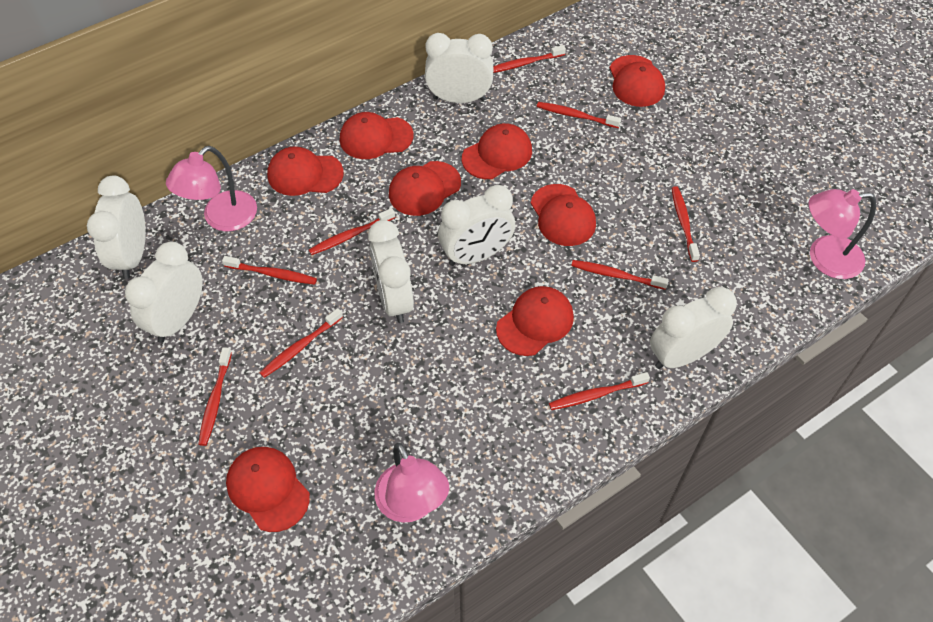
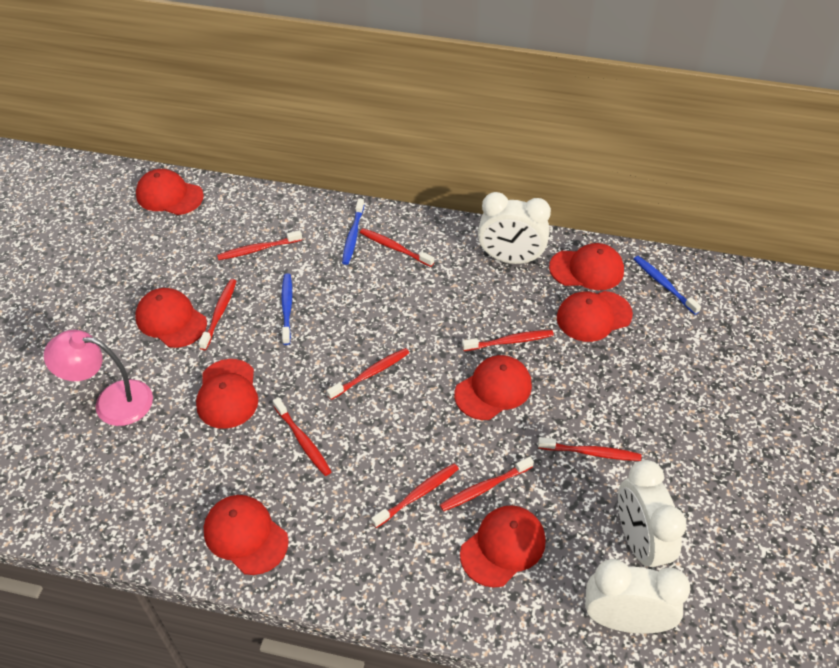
blue toothbrush: 0 -> 3
pink lamp: 3 -> 1
white clock: 6 -> 3

